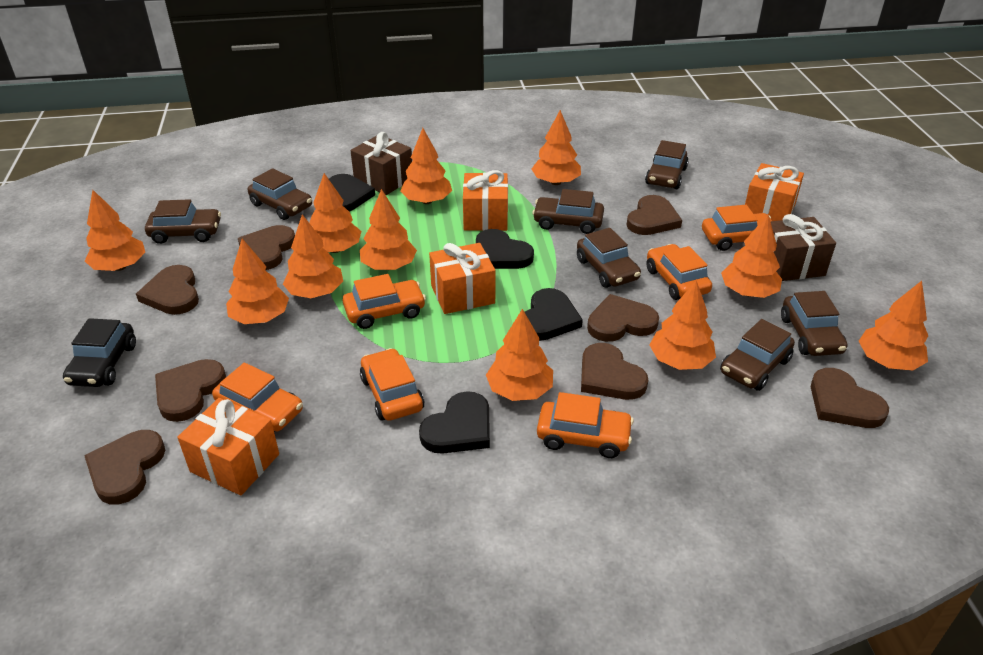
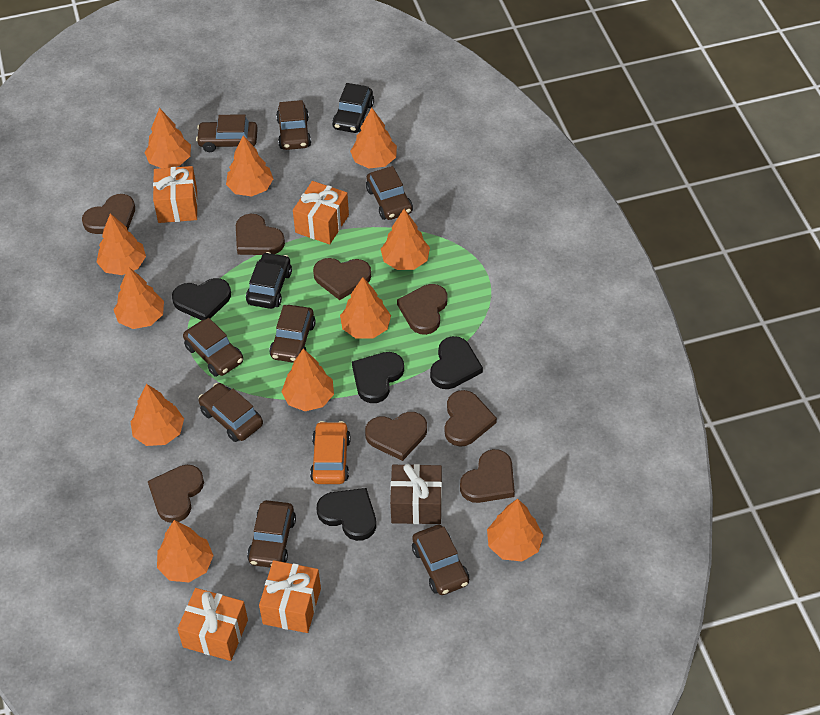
black car: 1 -> 2
brown car: 7 -> 8
brown gift: 2 -> 1
orange car: 6 -> 1

